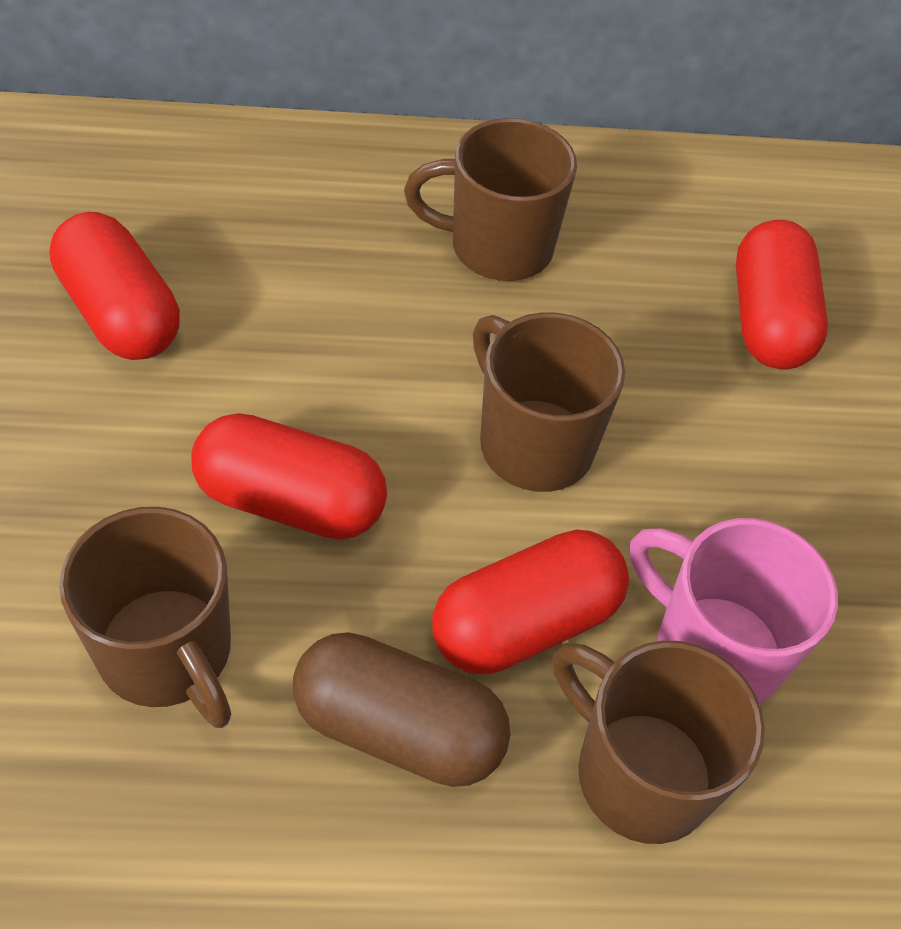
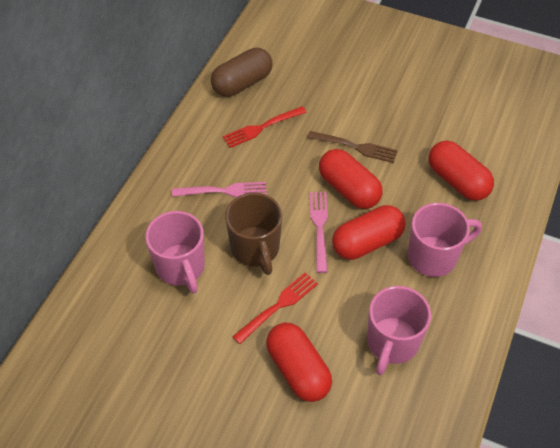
brown fork: 0 -> 1
brown mug: 4 -> 1
pink fork: 0 -> 2
pink mug: 1 -> 3
red fork: 0 -> 2

